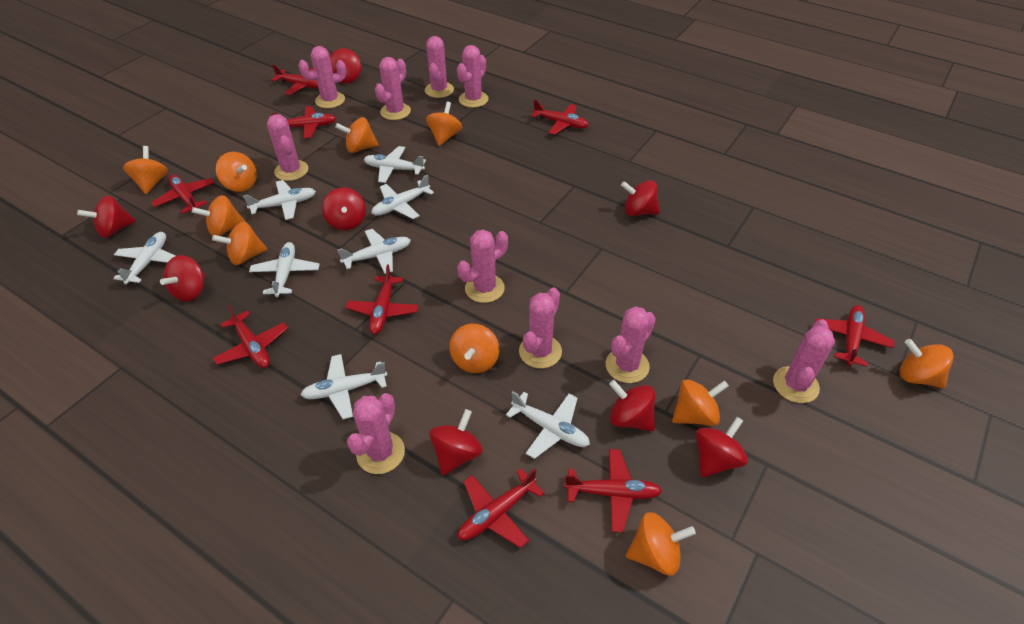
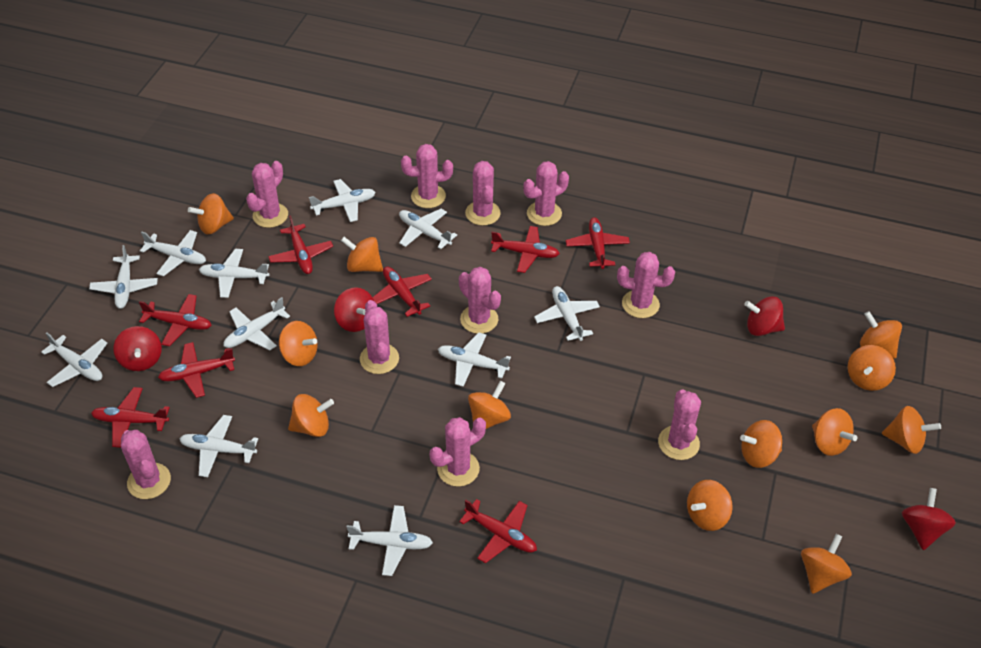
orange spinning top: 10 -> 12
red plane: 9 -> 8
red spinning top: 8 -> 4
white plane: 8 -> 11

